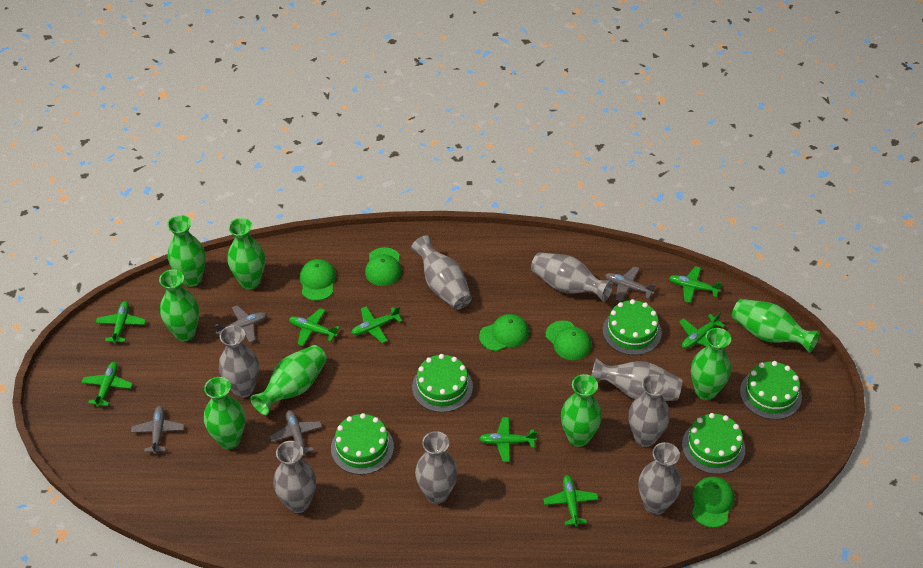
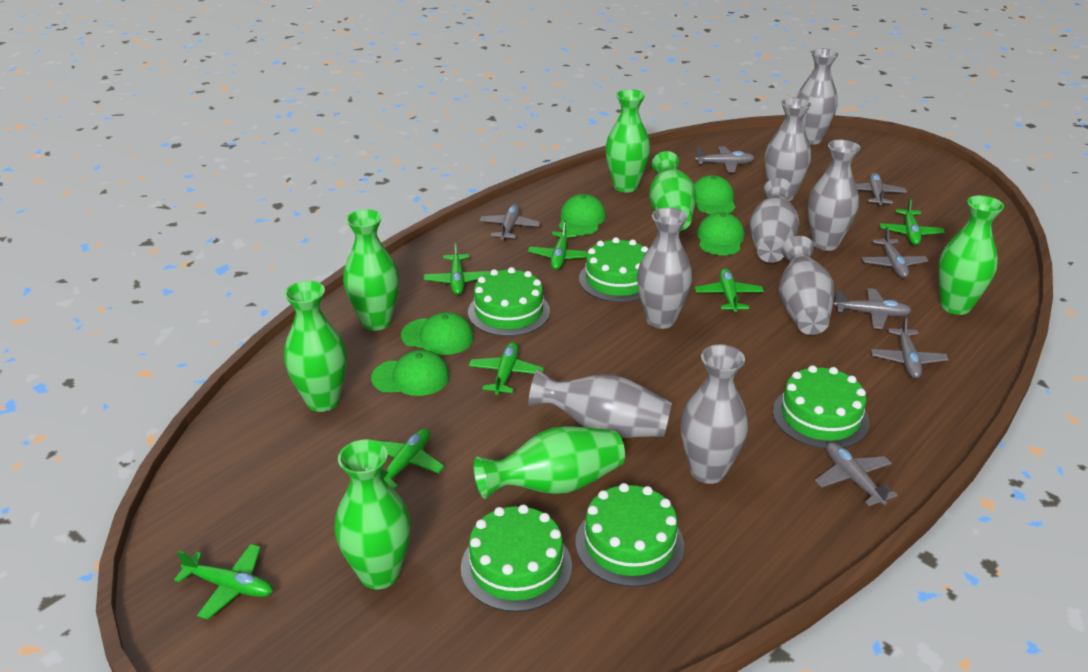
green plane: 8 -> 7
green vase: 8 -> 7
grey plane: 4 -> 7

